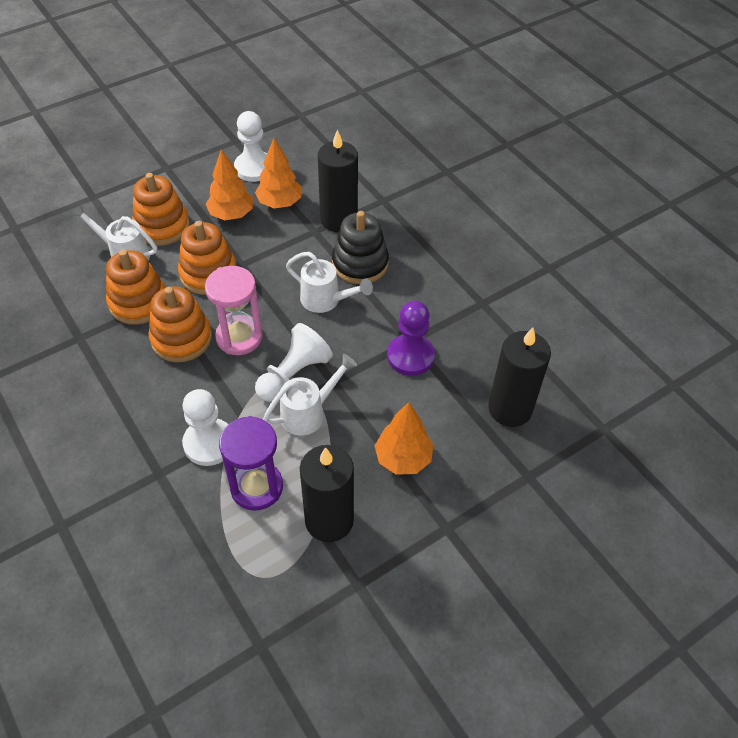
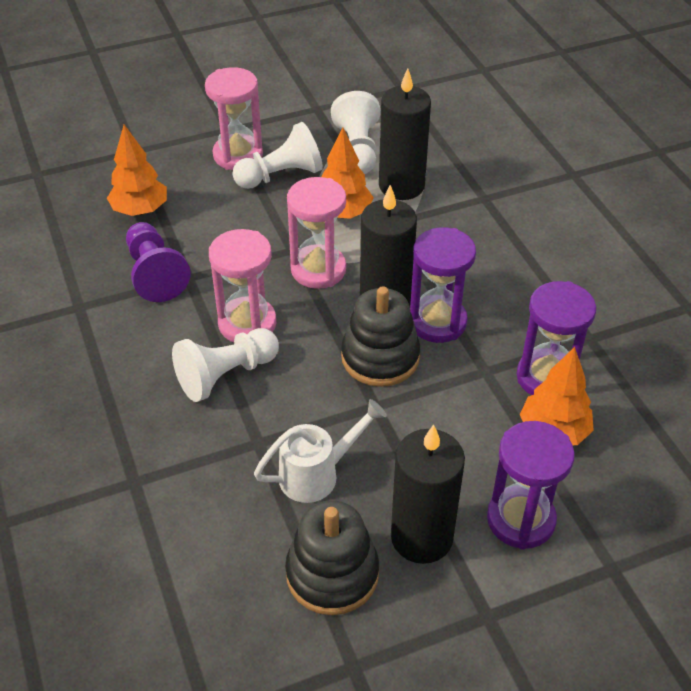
black stacking toy: 1 -> 2
orange stacking toy: 4 -> 0
pink hourglass: 1 -> 3
purple hourglass: 1 -> 3
white watering can: 3 -> 1

